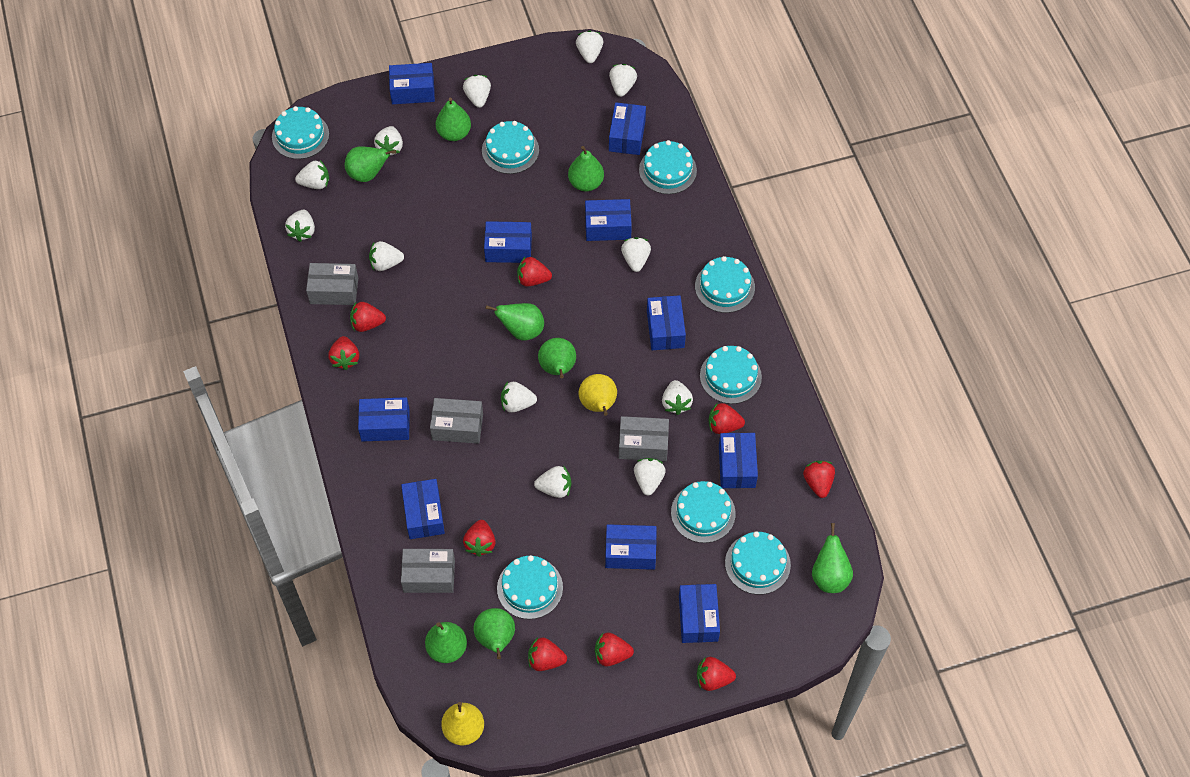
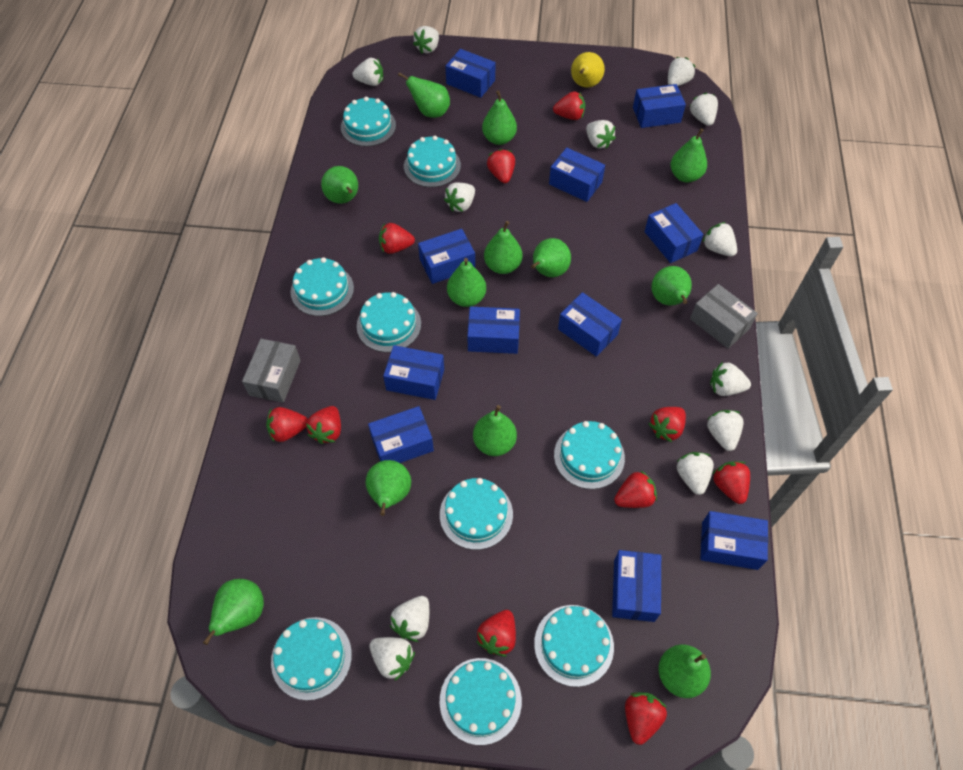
blue box: 10 -> 11
green pear: 8 -> 12
grey box: 4 -> 2
red strawberry: 9 -> 10
turquoise cake: 8 -> 9
yellow pear: 2 -> 1

